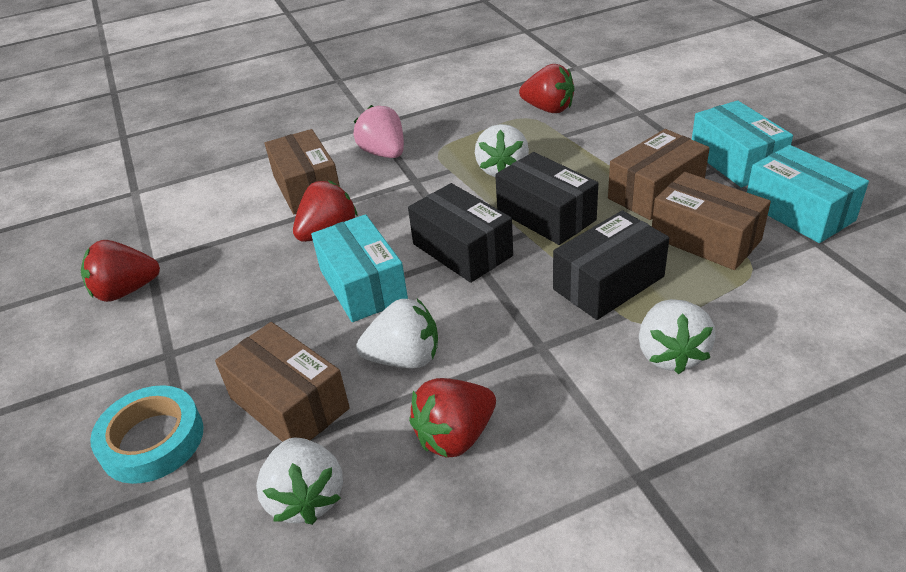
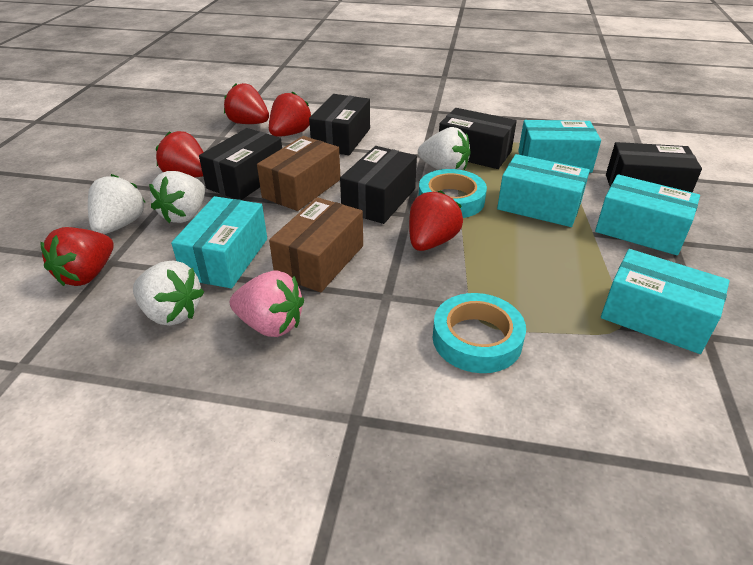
black box: 3 -> 5
brown box: 4 -> 2
red strawberry: 4 -> 5
turquoise box: 3 -> 5
turquoise tape: 1 -> 2

